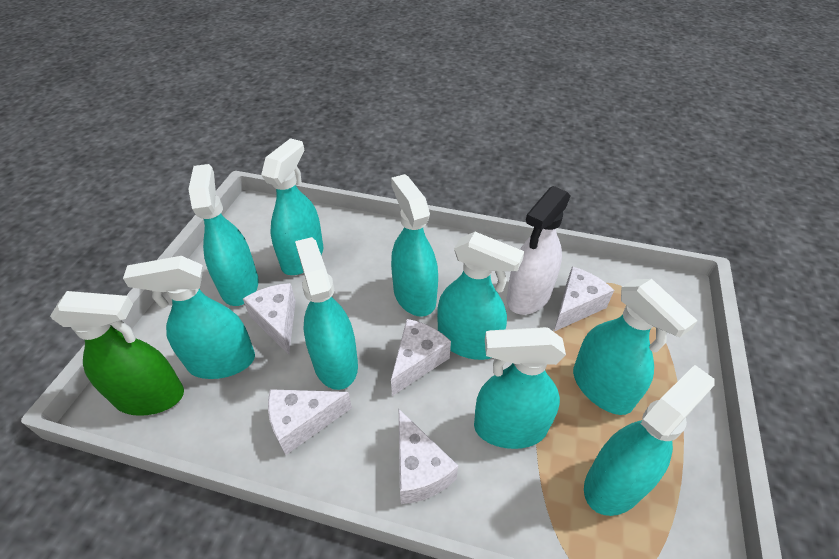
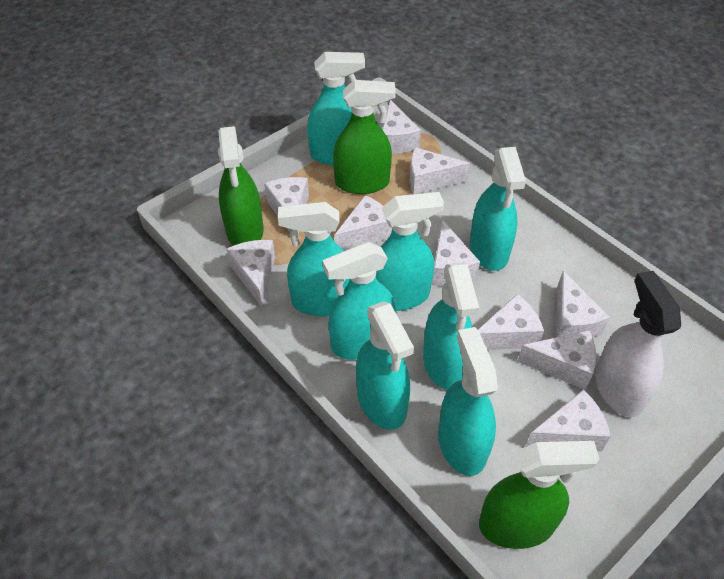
green spray bottle: 1 -> 3
turquoise spray bottle: 9 -> 8
white cheese: 5 -> 10

